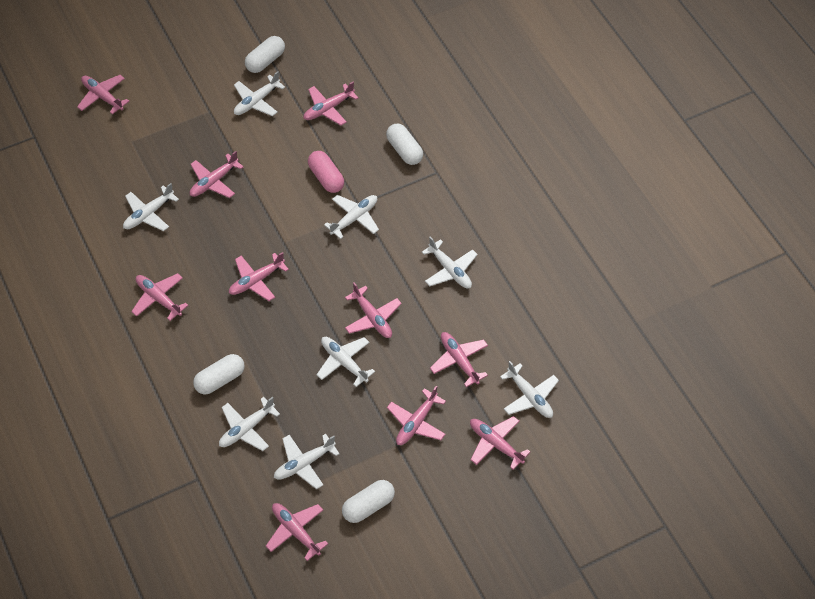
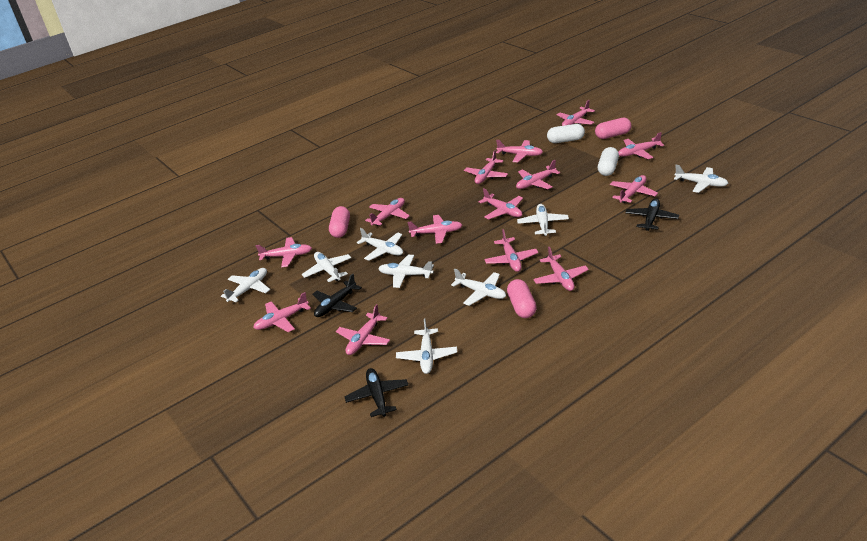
black plane: 0 -> 3
pink capsule: 1 -> 3
pink plane: 10 -> 14
white capsule: 4 -> 2

